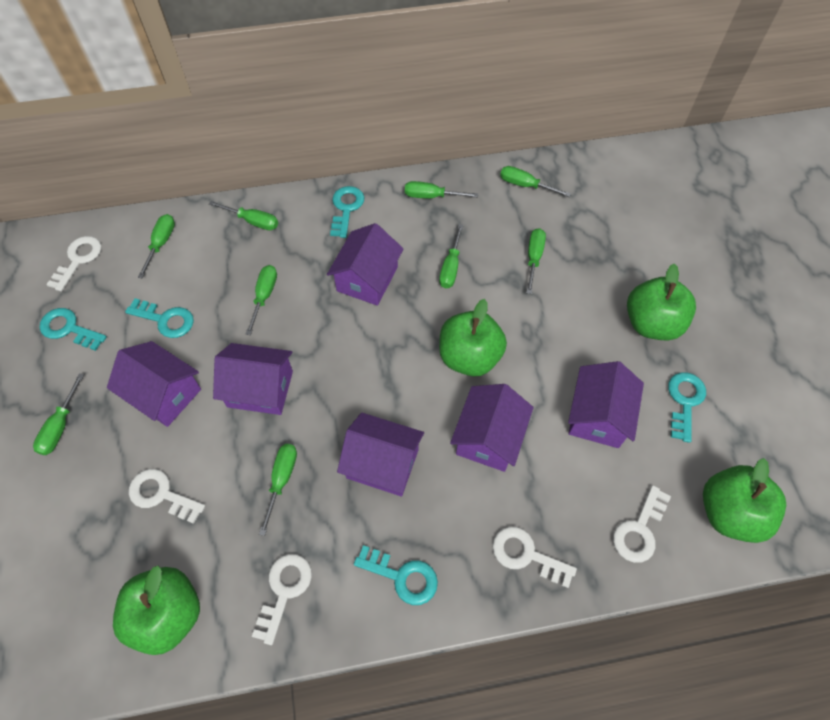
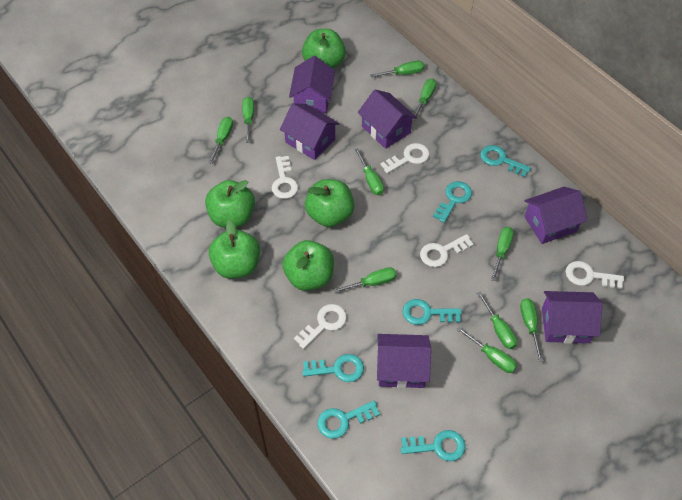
green apple: 4 -> 5
green screwdriver: 9 -> 10
turquoise key: 5 -> 6

